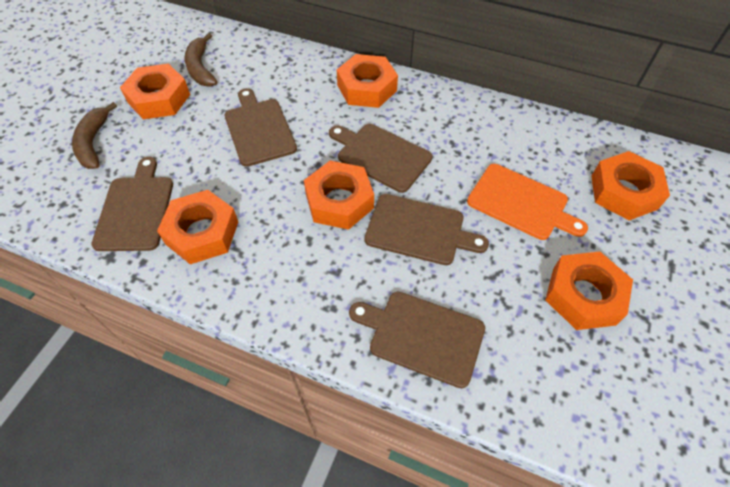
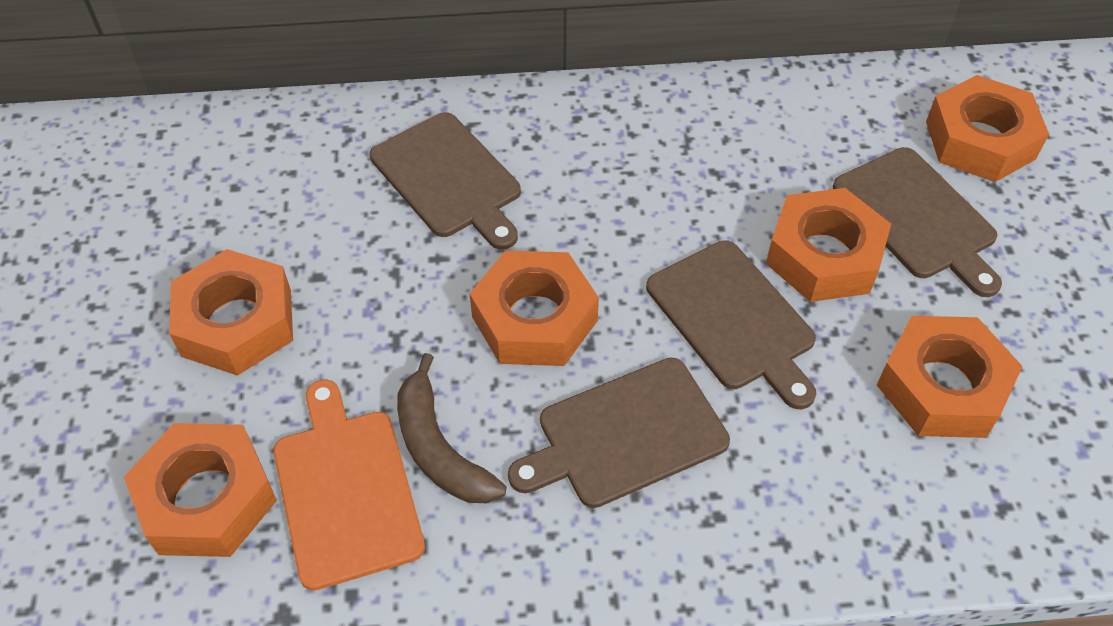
brown banana: 2 -> 1
brown cutting board: 5 -> 4

